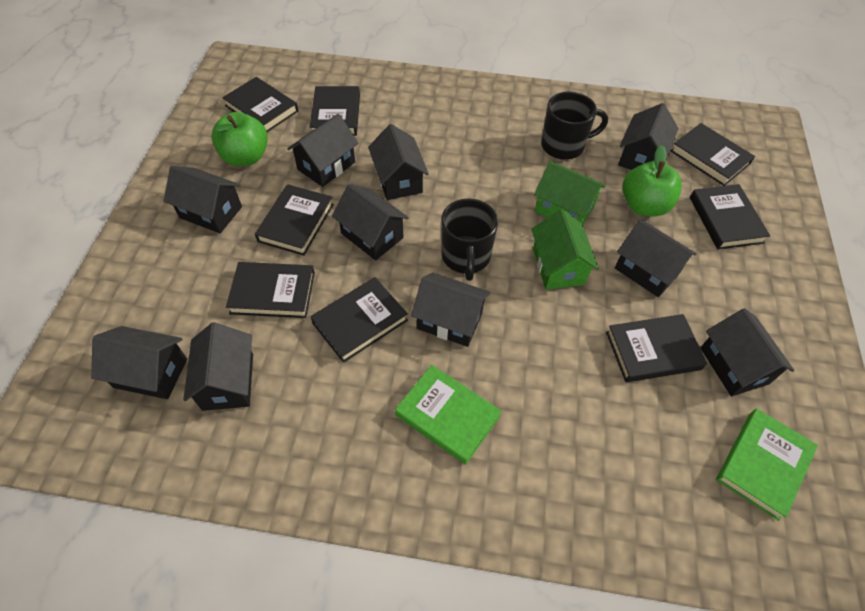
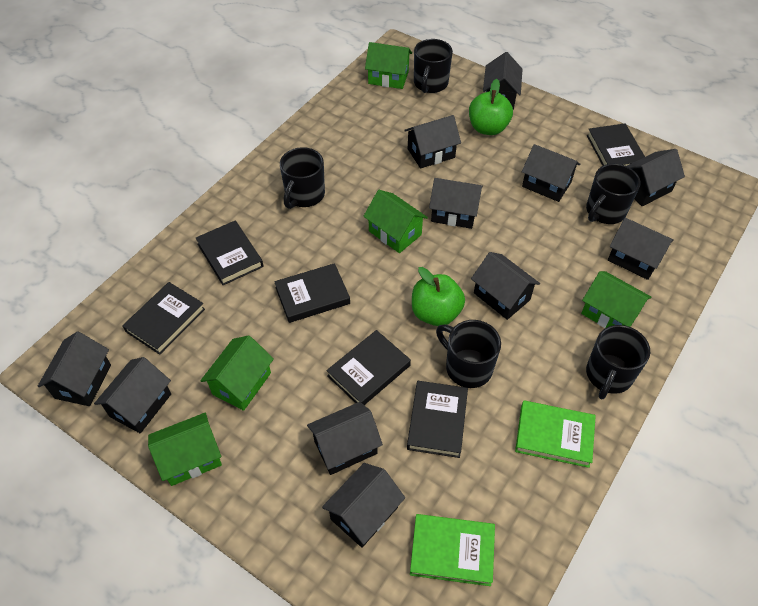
black book: 8 -> 6
black house: 10 -> 11
black mug: 2 -> 5
green house: 2 -> 5

